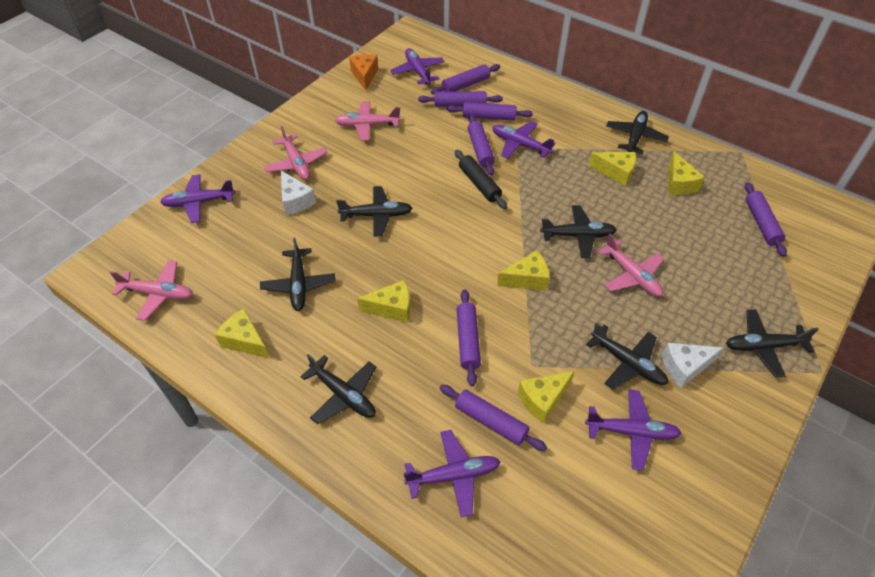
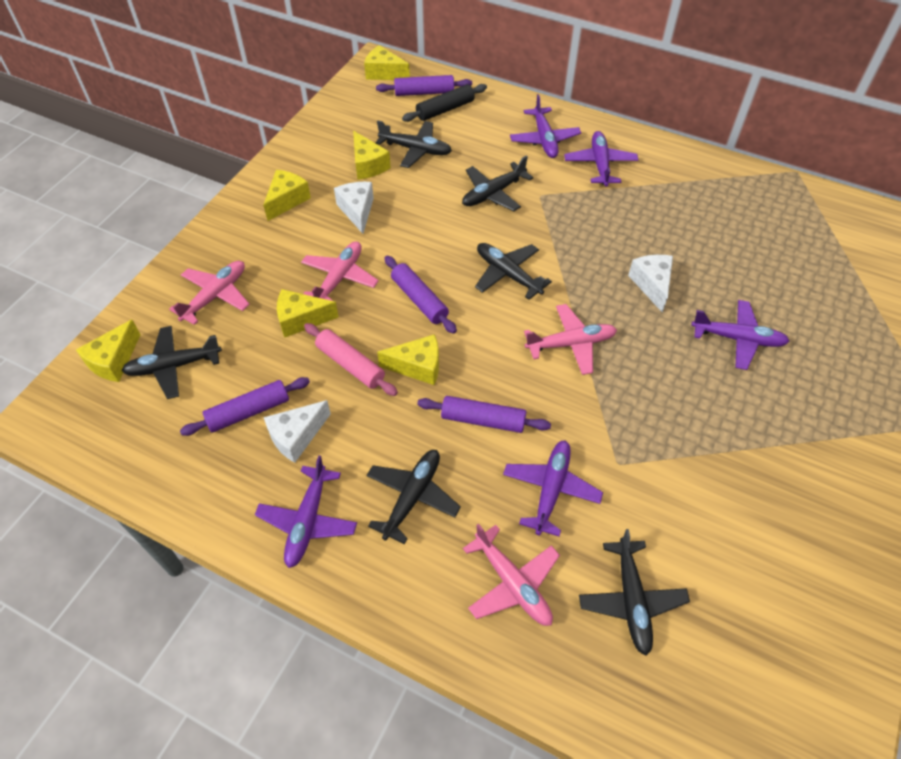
black plane: 7 -> 6
orange cheese: 1 -> 0
pink rolling pin: 0 -> 1
purple rolling pin: 7 -> 4
white cheese: 2 -> 3

